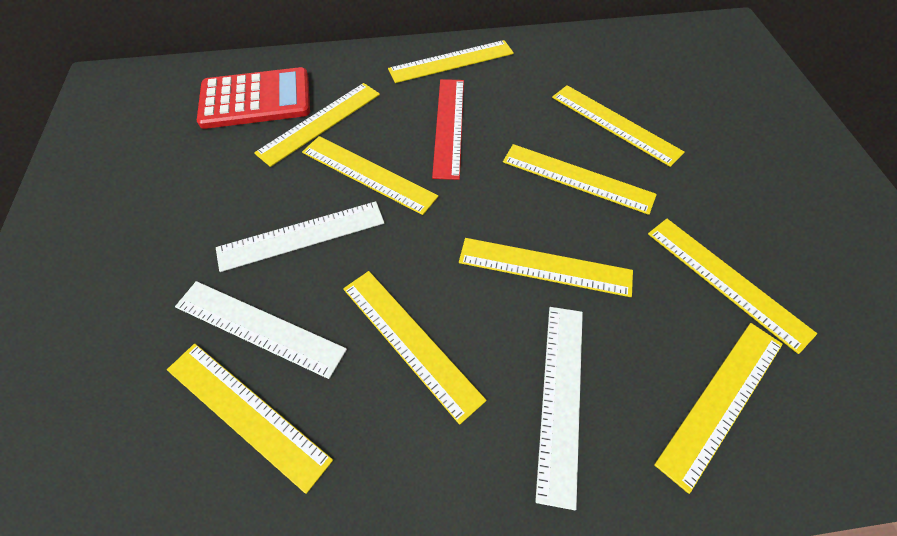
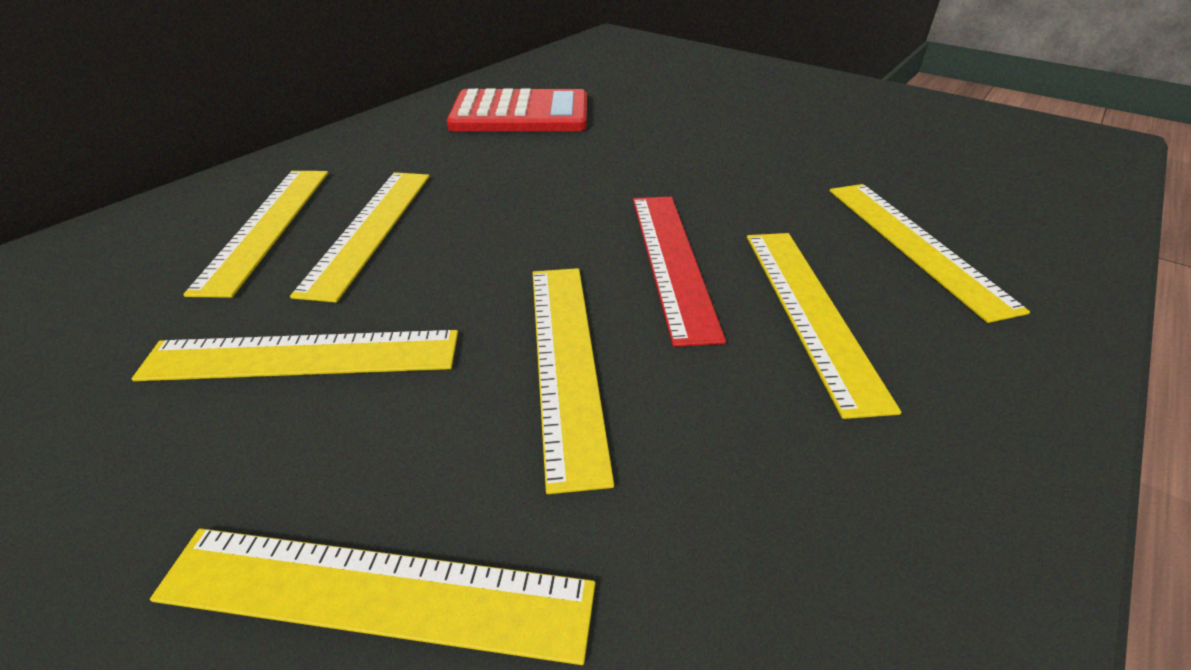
white ruler: 3 -> 0
yellow ruler: 10 -> 7

